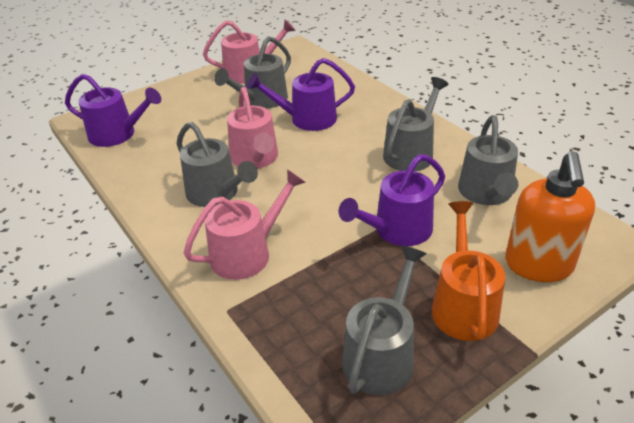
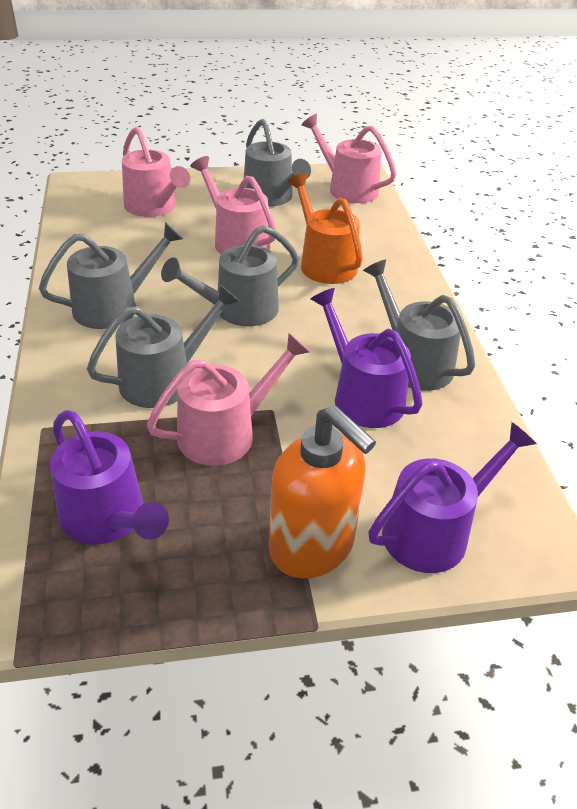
pink watering can: 3 -> 4

